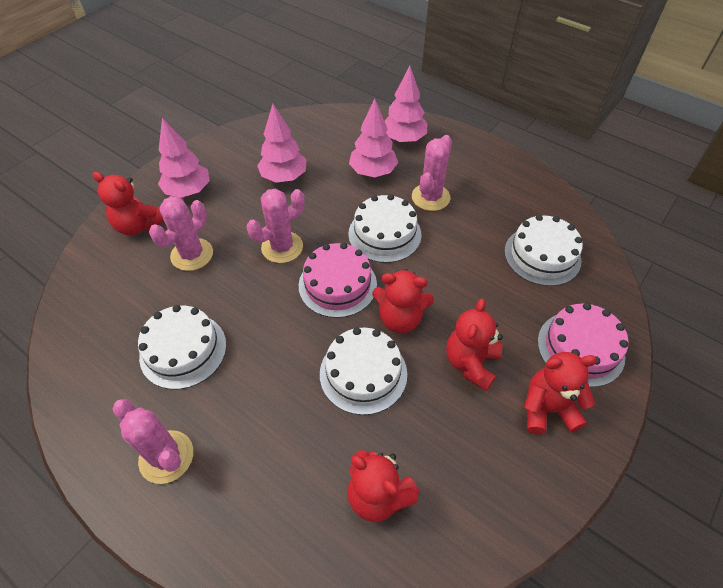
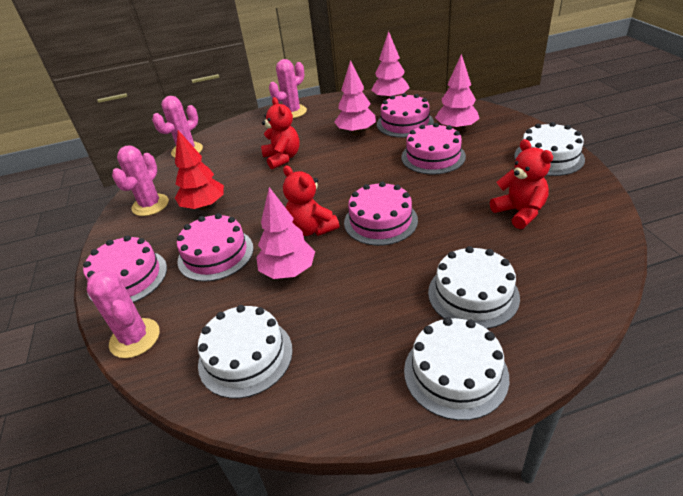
pink cake: 2 -> 5
red teddy bear: 5 -> 3
red tree: 0 -> 1

